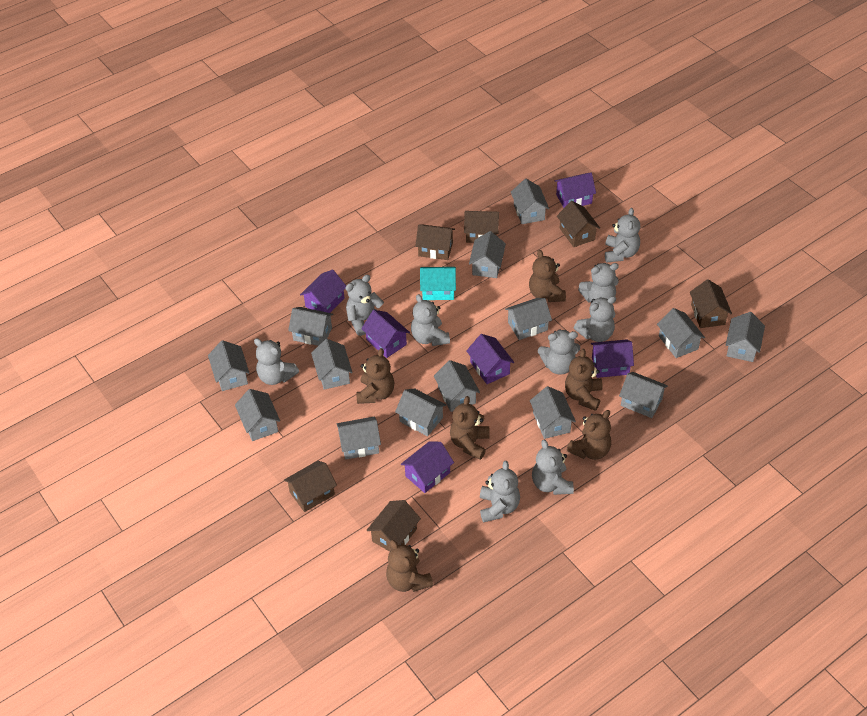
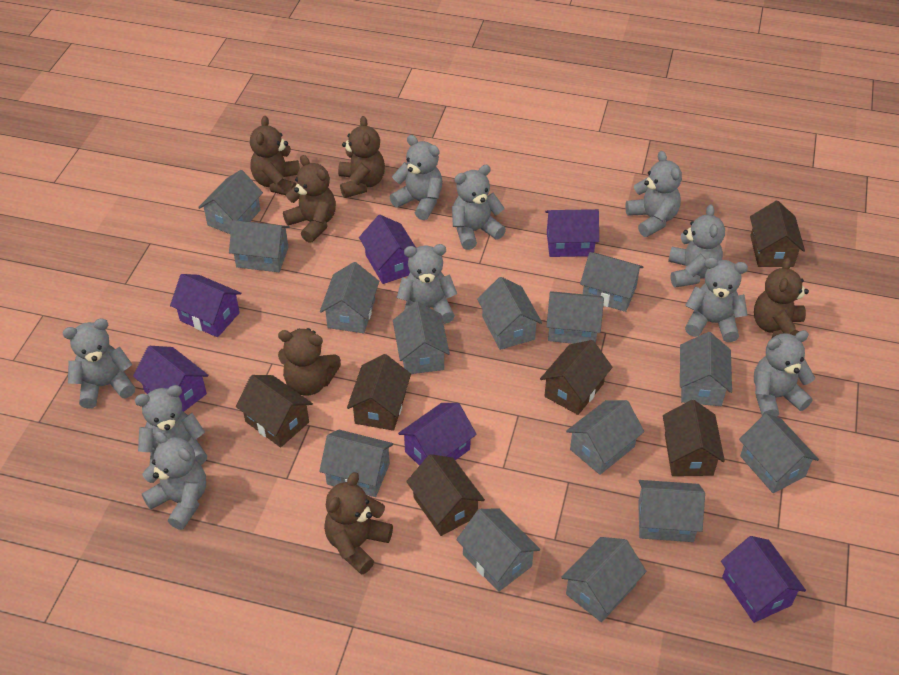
grey teddy bear: 9 -> 10
turquoise house: 1 -> 0

